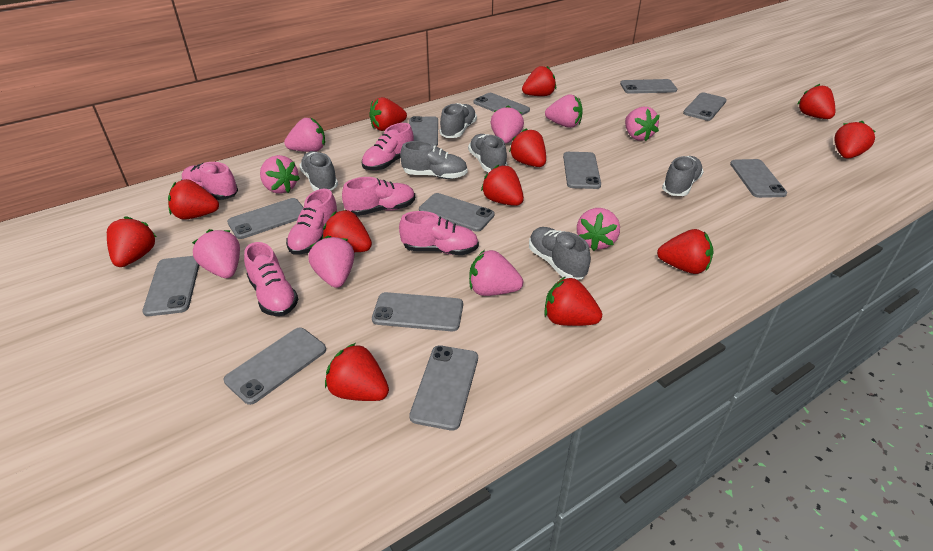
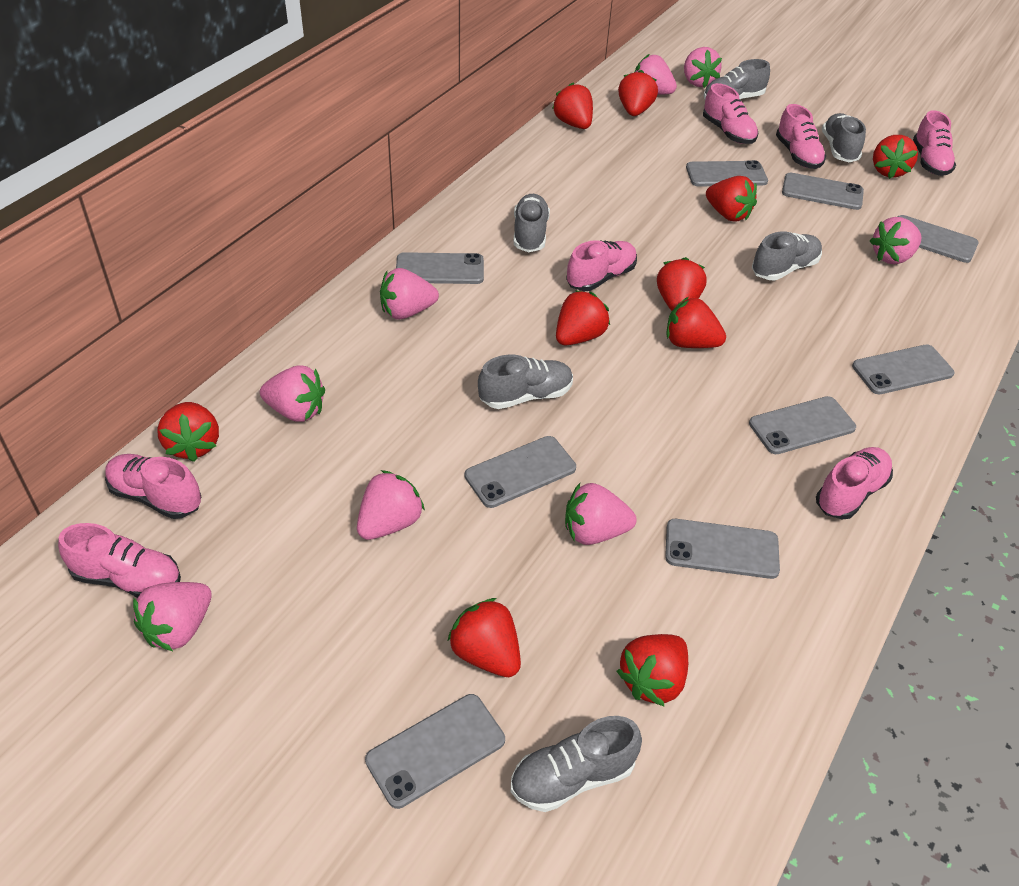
grey phone: 12 -> 9
pink shoe: 6 -> 7
pink strawberry: 9 -> 8
red strawberry: 12 -> 10

